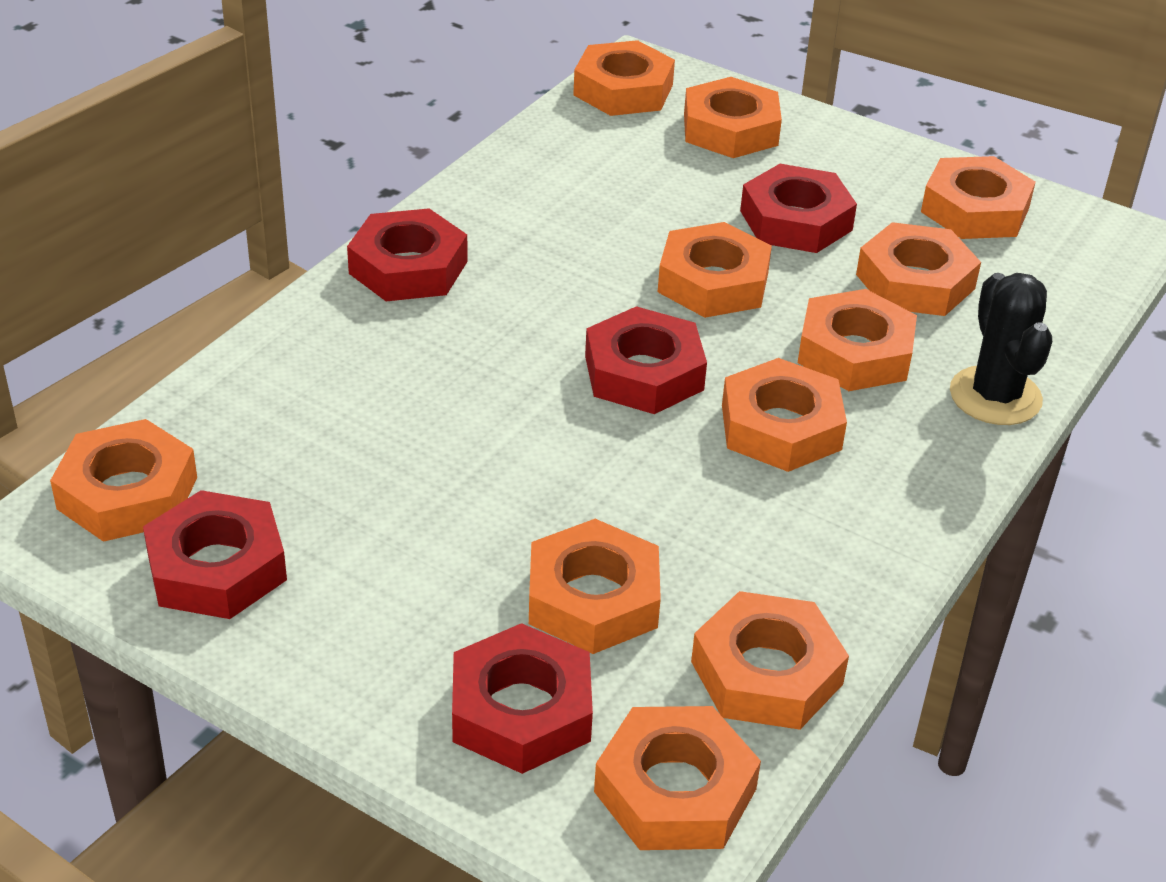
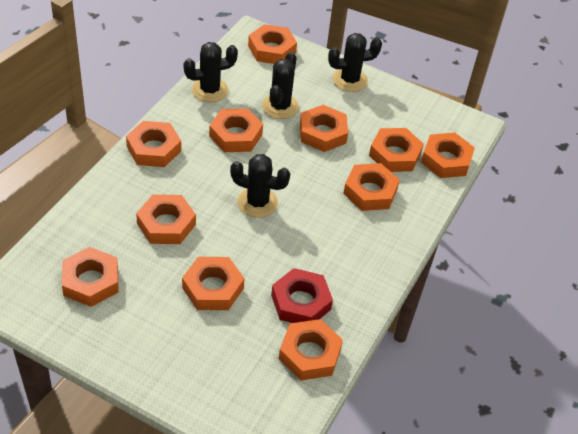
black cactus: 1 -> 4
red nut: 5 -> 1

